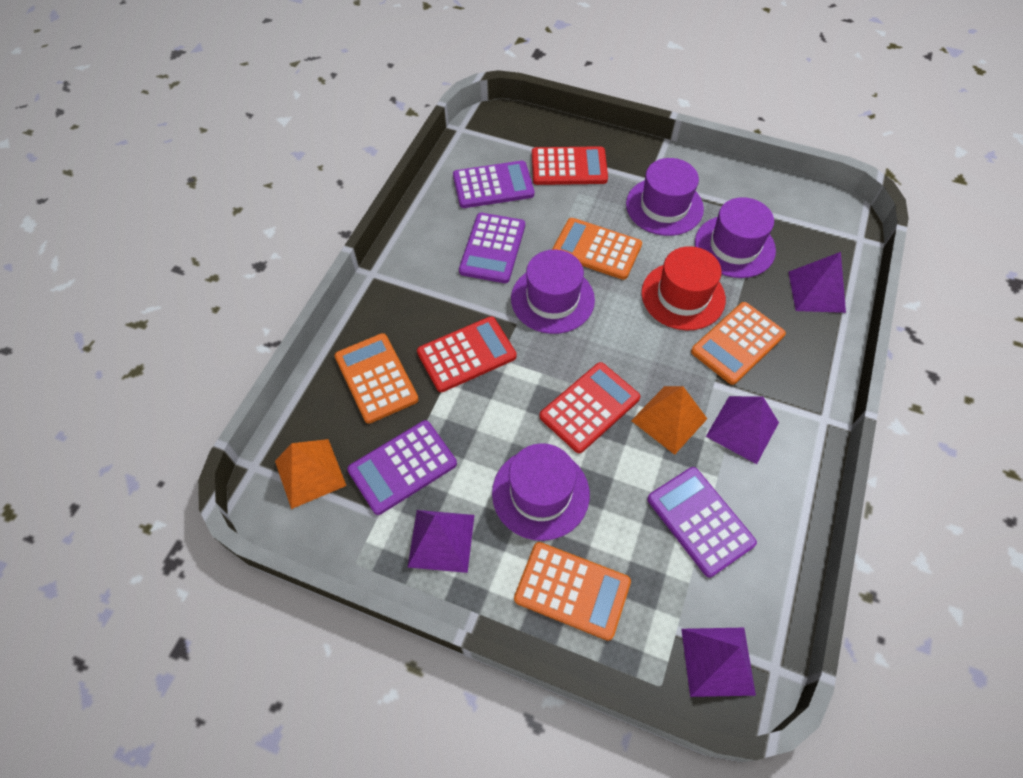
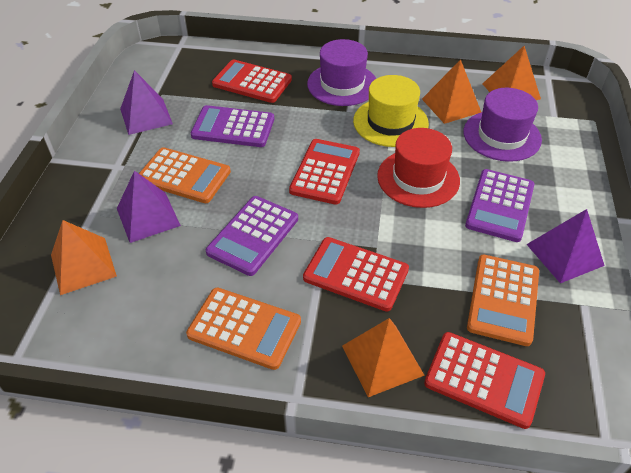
orange calculator: 4 -> 3
orange pyramid: 2 -> 4
purple calculator: 4 -> 3
purple hat: 4 -> 2
purple pyramid: 4 -> 3
red calculator: 3 -> 4
yellow hat: 0 -> 1

